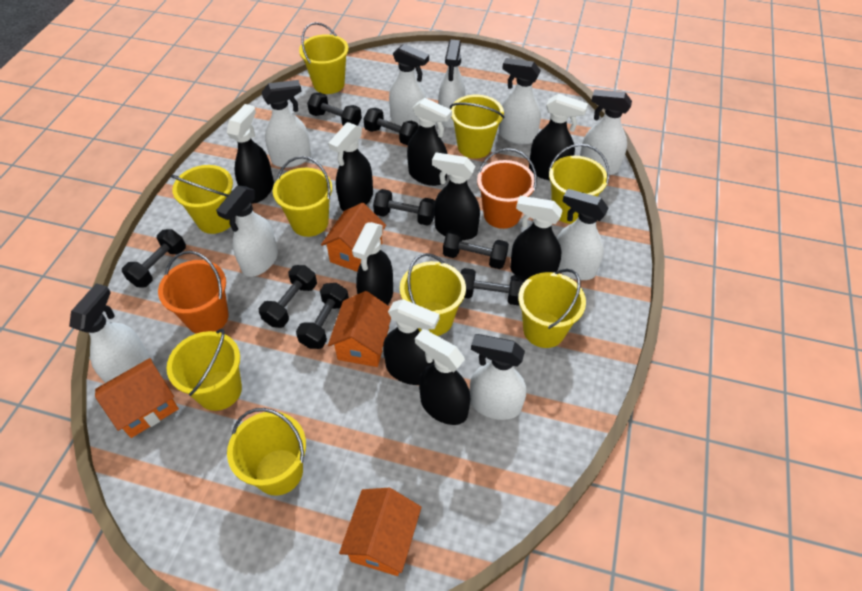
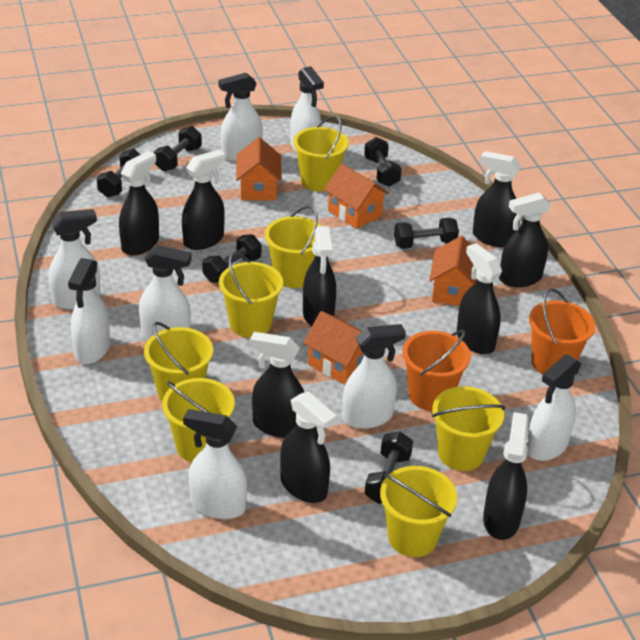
black dumbbell: 8 -> 6
white spray bottle: 9 -> 8
yellow bucket: 9 -> 7

